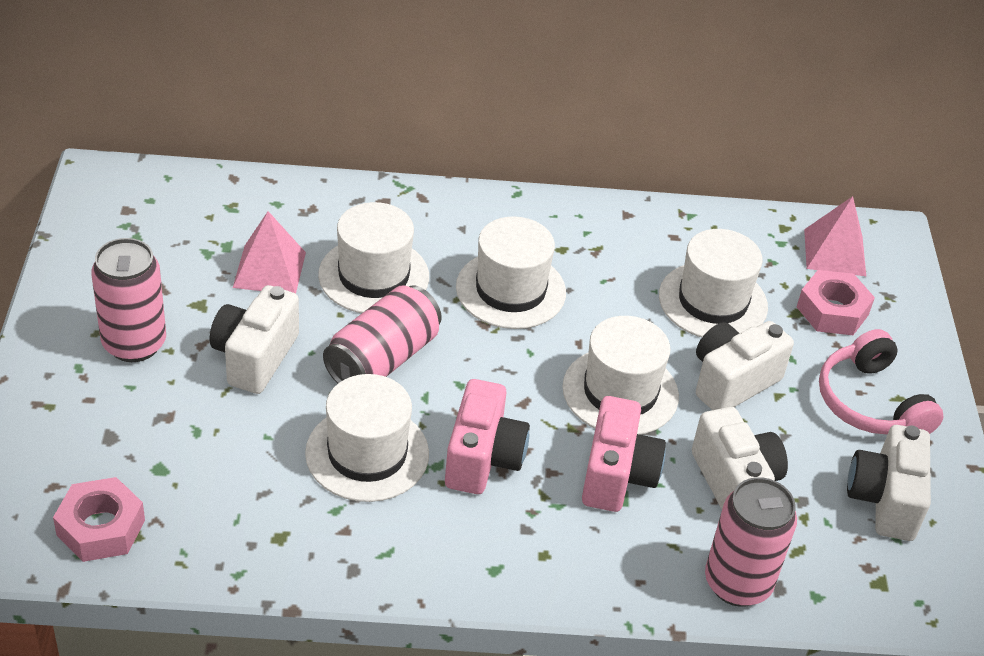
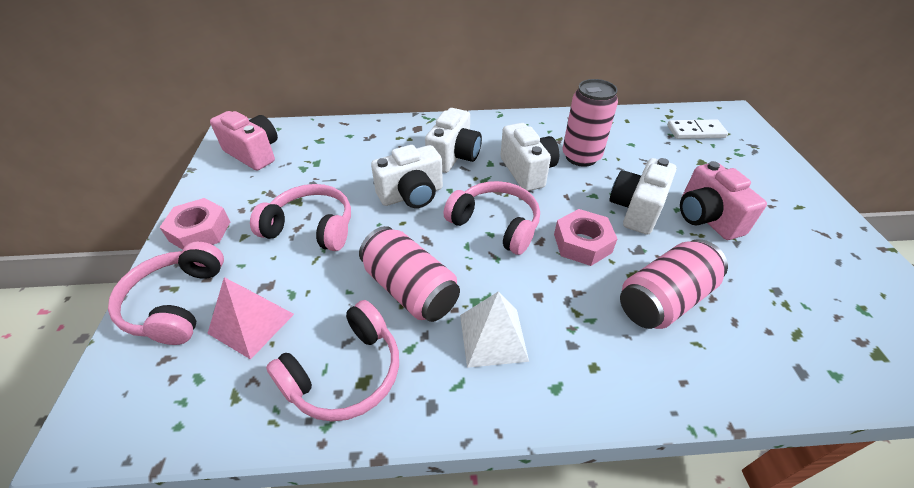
pink headphones: 1 -> 4
pink pyramid: 2 -> 1
white domino: 0 -> 1
white hat: 5 -> 0
white pyramid: 0 -> 1

